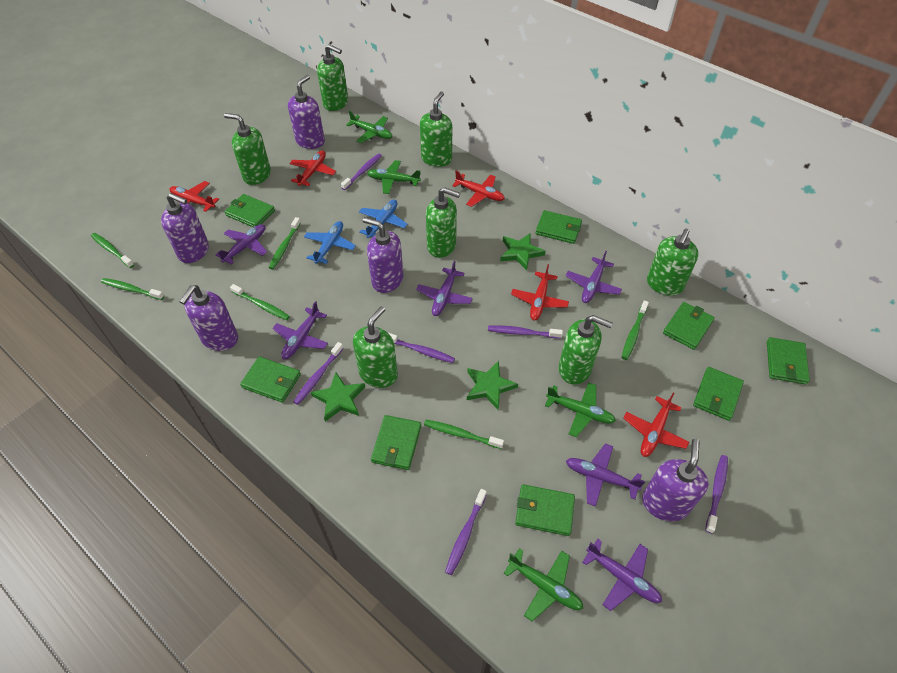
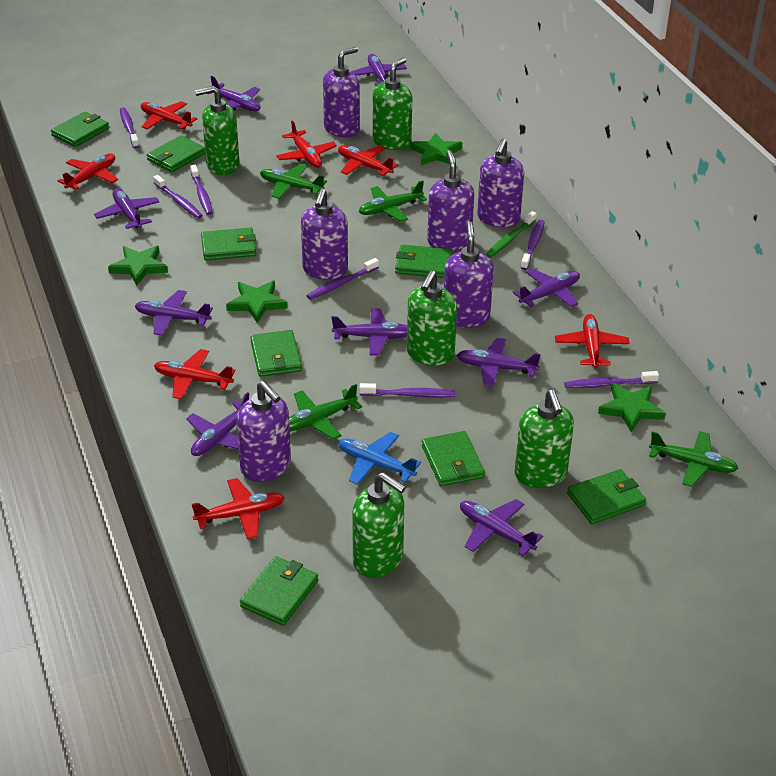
blue plane: 2 -> 1
green soap dispenser: 7 -> 5
green star: 3 -> 4
green toothbrush: 6 -> 1
purple plane: 6 -> 9
purple soap dispenser: 5 -> 6
purple toothbrush: 6 -> 7
red plane: 5 -> 7

